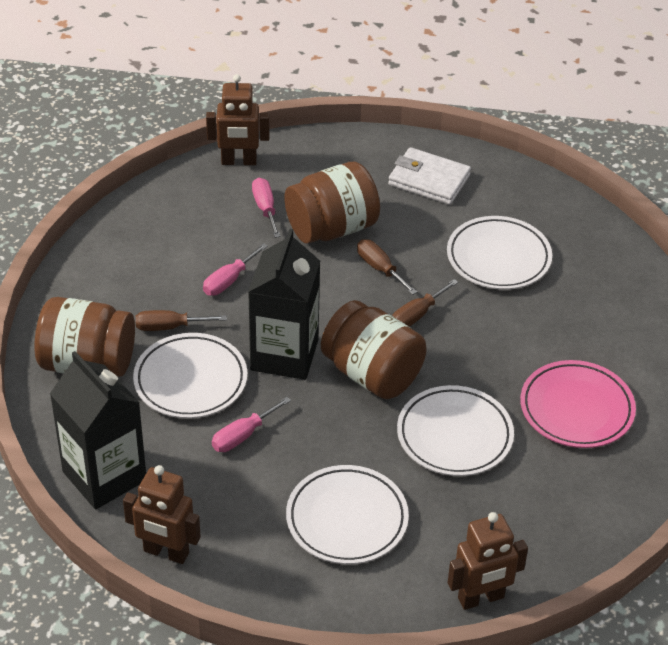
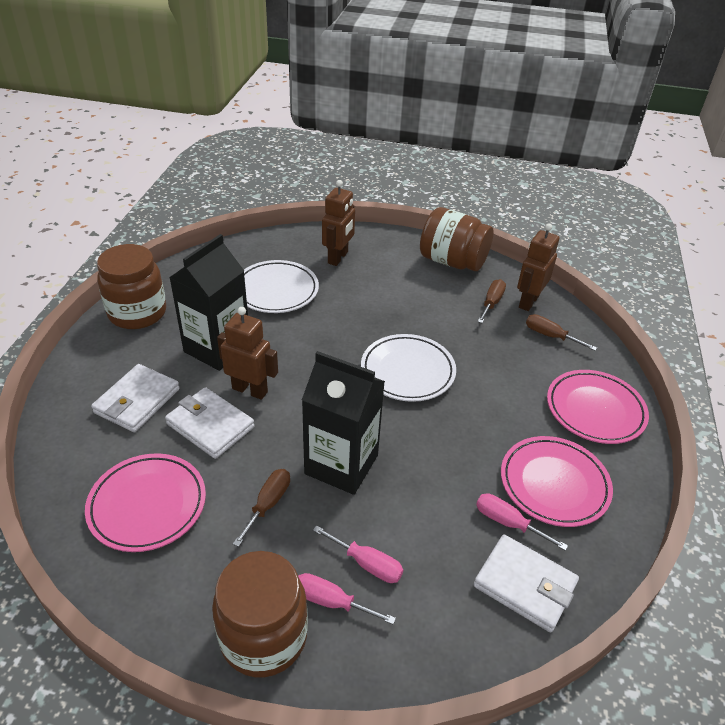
pink plate: 1 -> 3
white plate: 4 -> 2
white wallet: 1 -> 3

